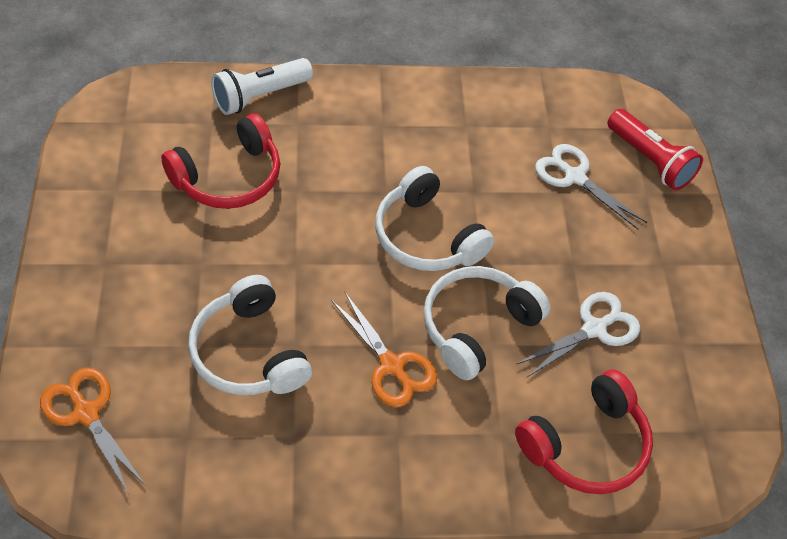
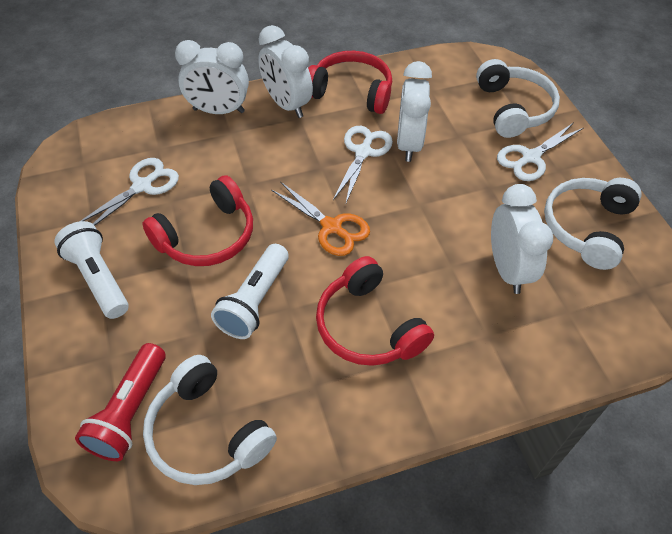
orange scissors: 2 -> 1
red headphones: 2 -> 3
white clock: 0 -> 4
white flashlight: 1 -> 2
white scissors: 2 -> 3

